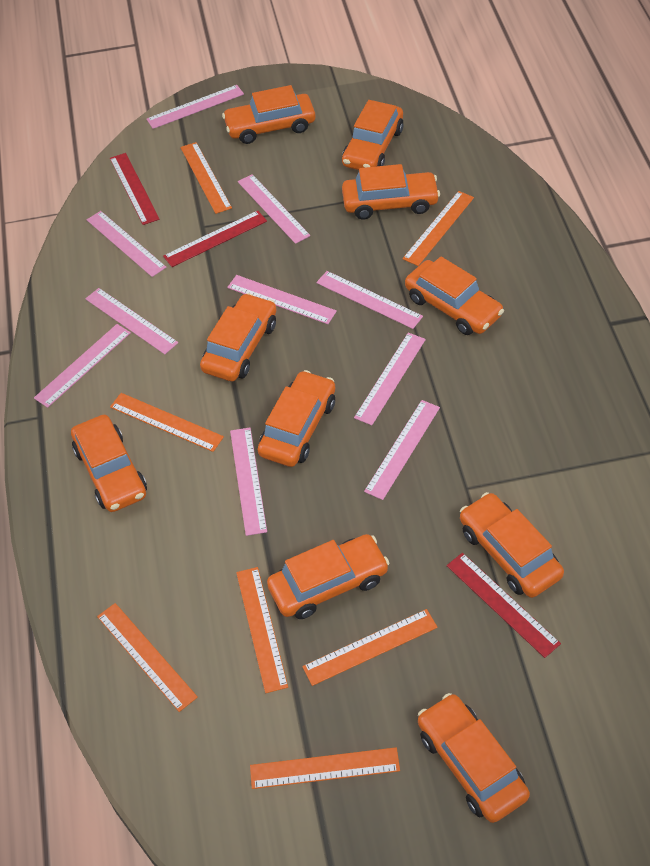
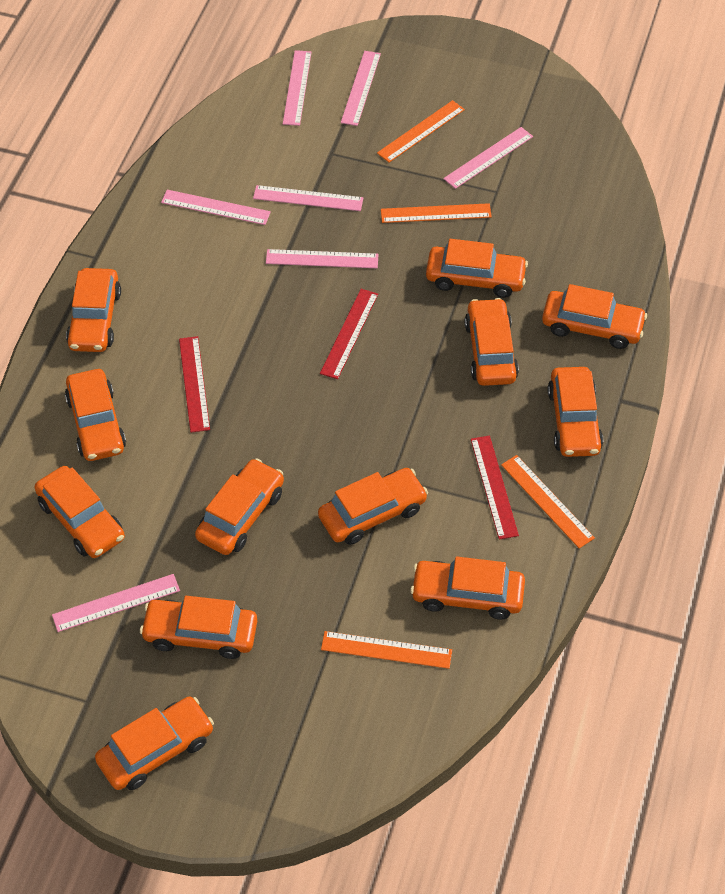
orange car: 10 -> 12
orange ruler: 7 -> 4
pink ruler: 10 -> 7

